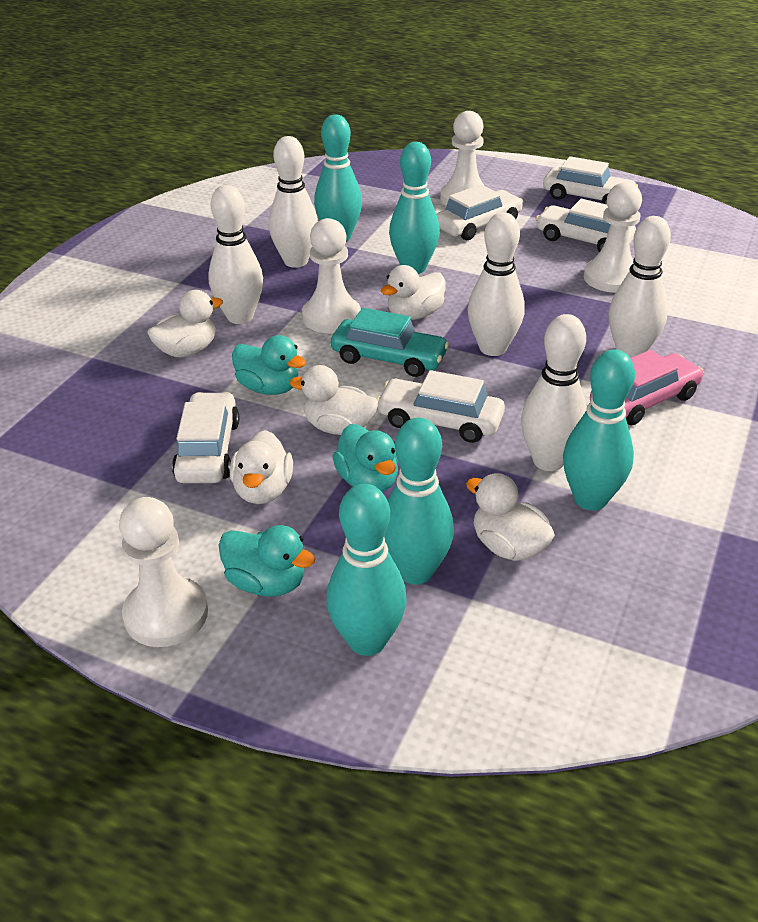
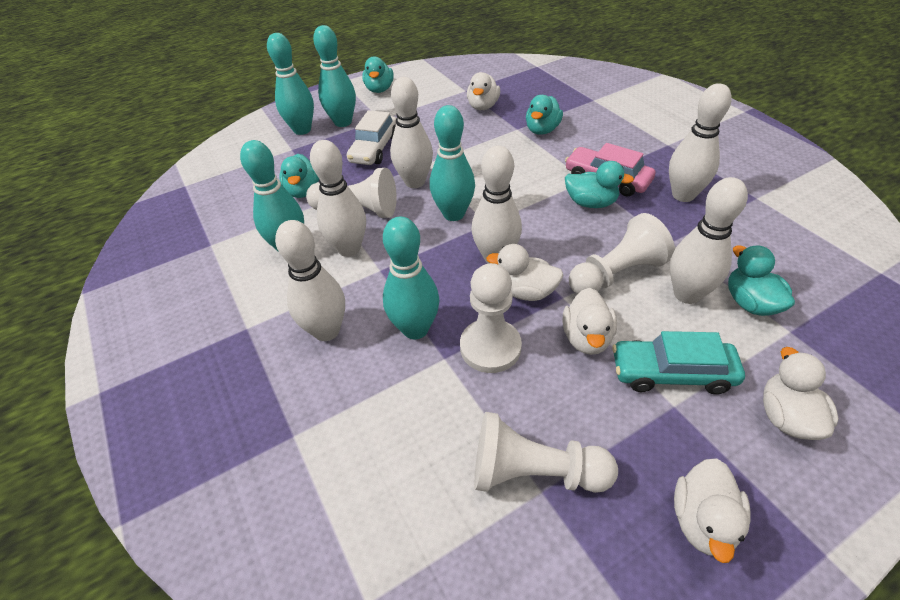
turquoise duck: 3 -> 5
white bowling pin: 5 -> 6
white car: 5 -> 1

